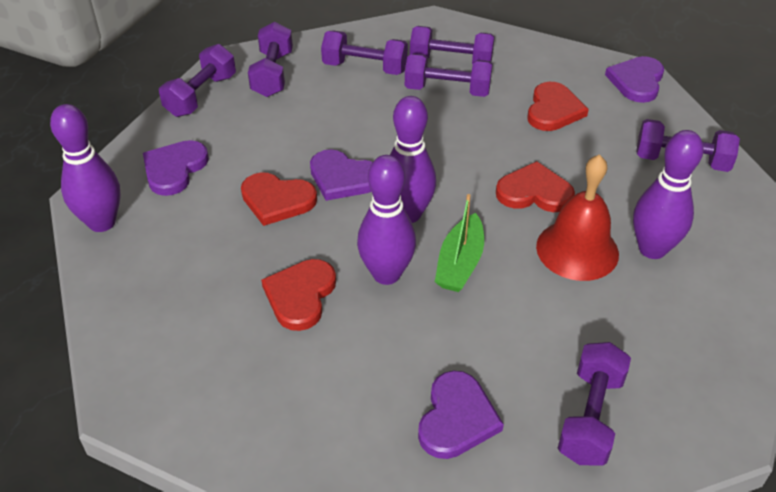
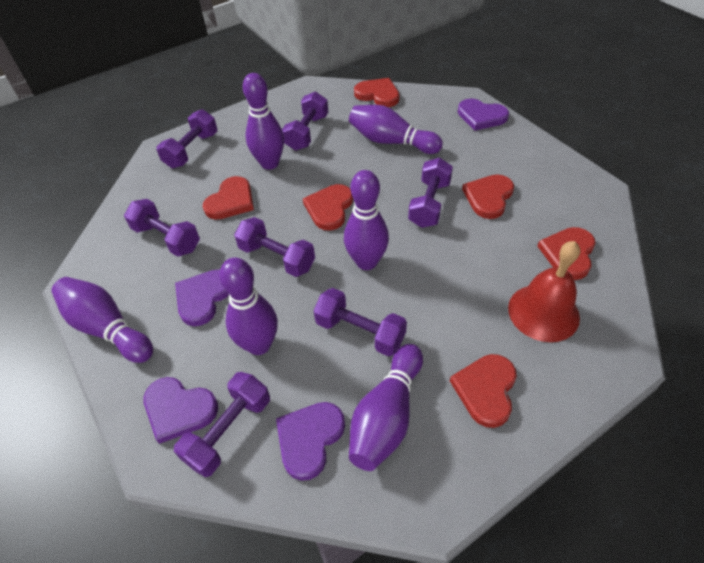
green boat: 1 -> 0
purple bowling pin: 4 -> 6
red heart: 4 -> 6

